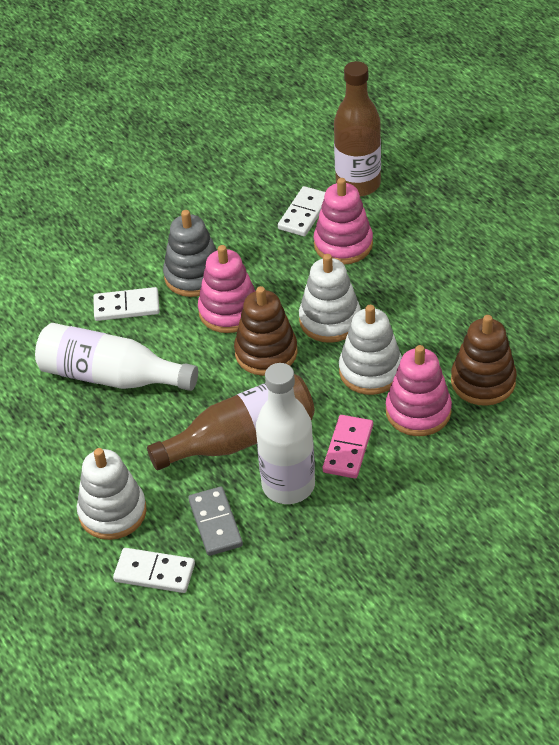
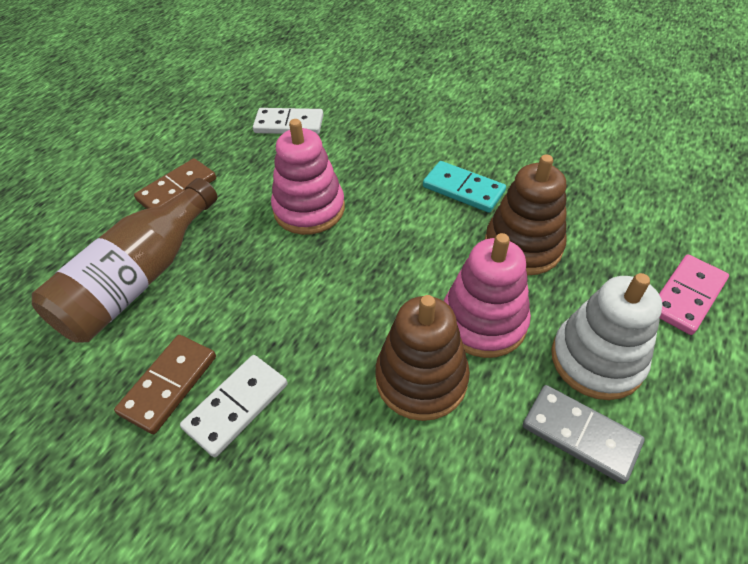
brown bottle: 2 -> 1
brown domino: 0 -> 2
grey stacking toy: 1 -> 0
pink stacking toy: 3 -> 2
turquoise domino: 0 -> 1
white bottle: 2 -> 0
white domino: 3 -> 2
white stacking toy: 3 -> 1

